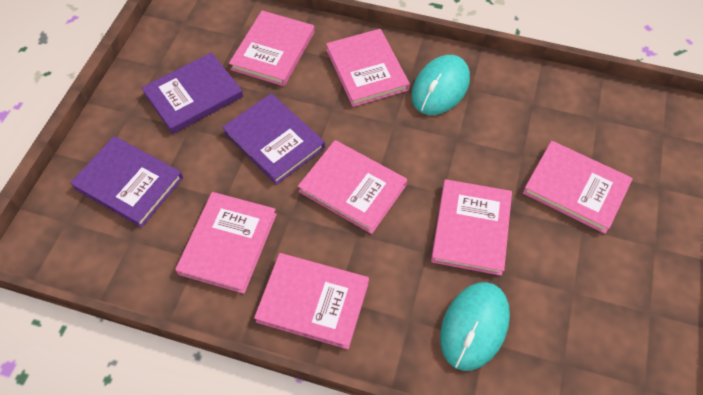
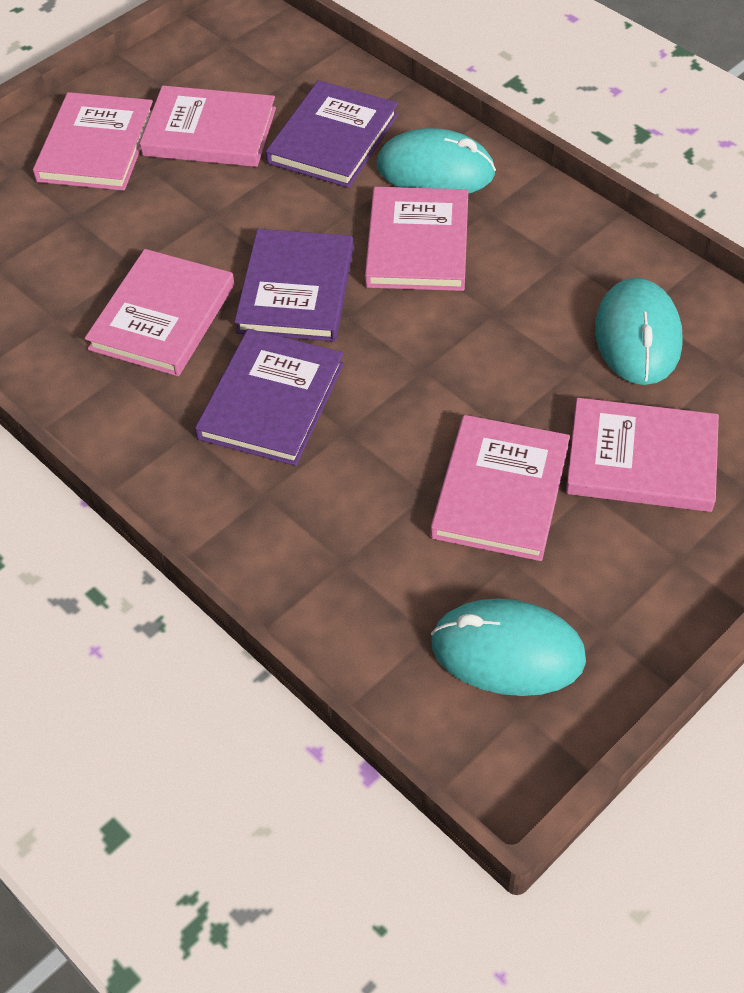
pink book: 7 -> 6
turquoise mouse: 2 -> 3

